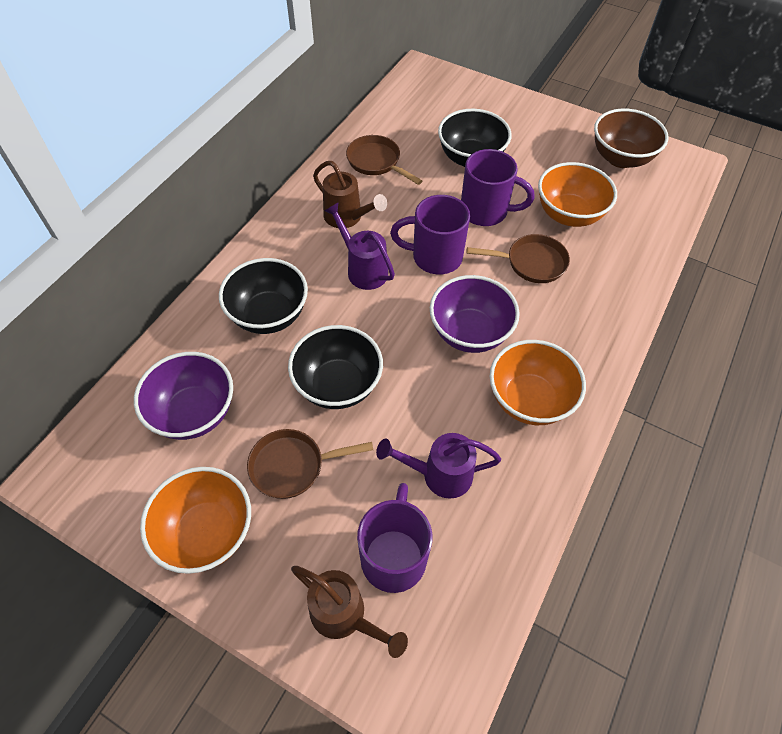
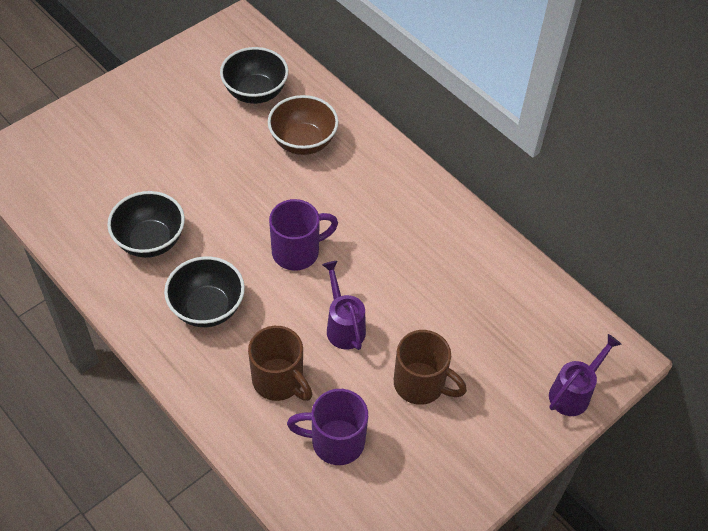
brown mug: 0 -> 2
brown pan: 3 -> 0
brown watering can: 2 -> 0
orange bowl: 3 -> 0
purple bowl: 2 -> 0
purple mug: 3 -> 2

